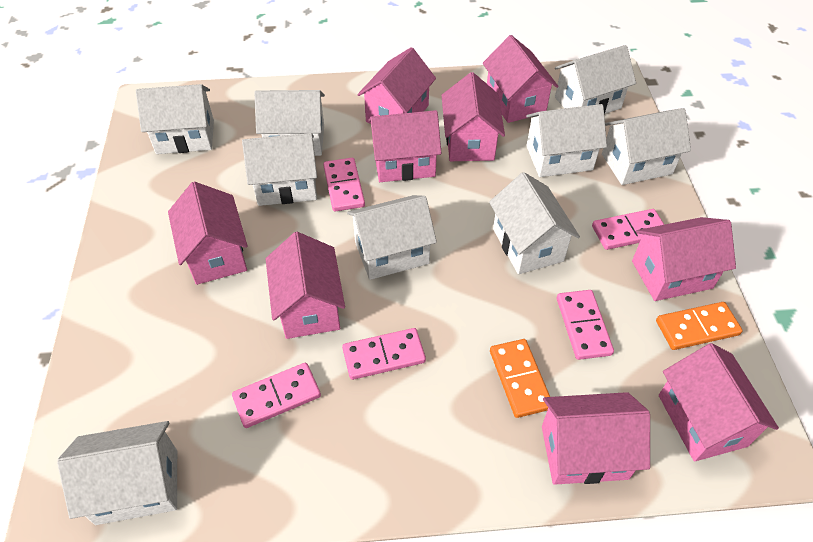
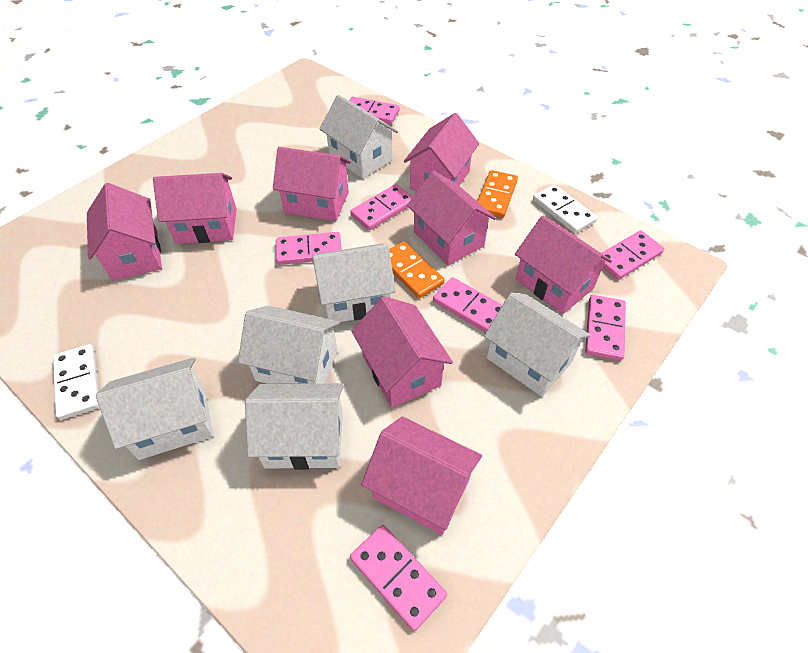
pink domino: 5 -> 7
pink house: 9 -> 8
white domino: 0 -> 2
white house: 9 -> 6

